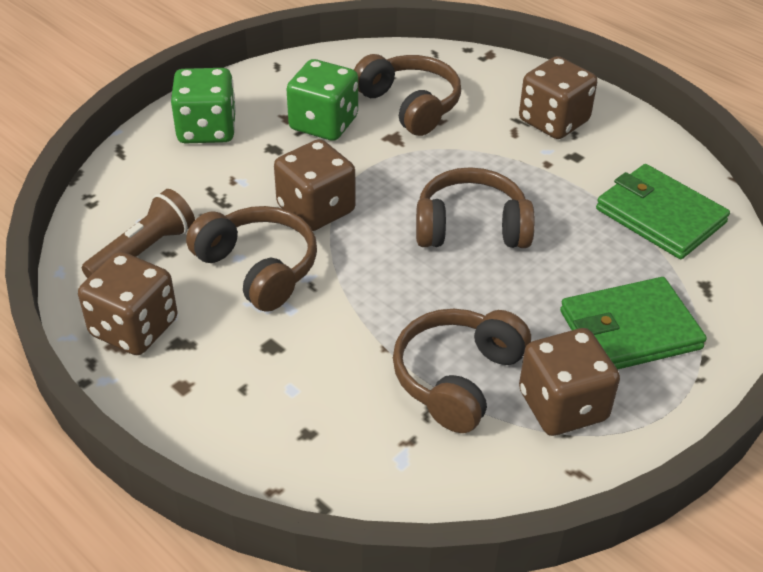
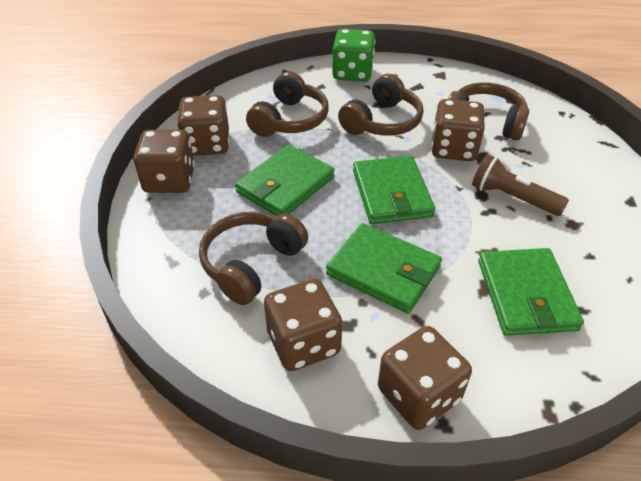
brown dice: 4 -> 5
green dice: 2 -> 1
green wallet: 2 -> 4

